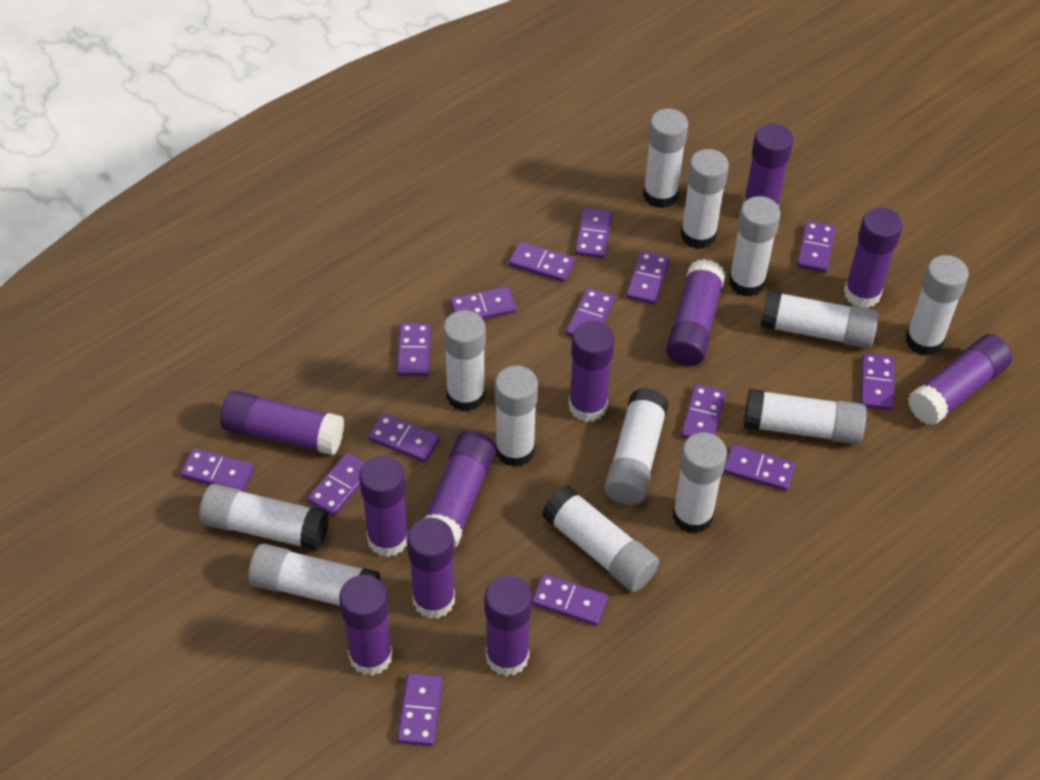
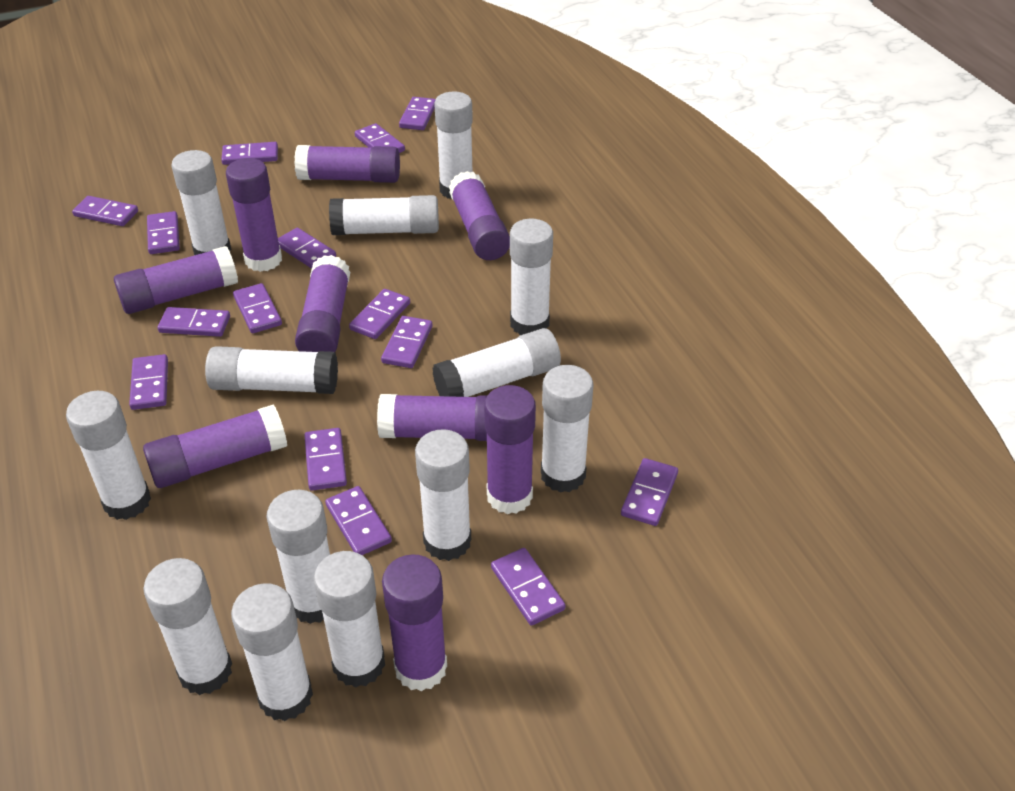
purple glue stick: 11 -> 9

